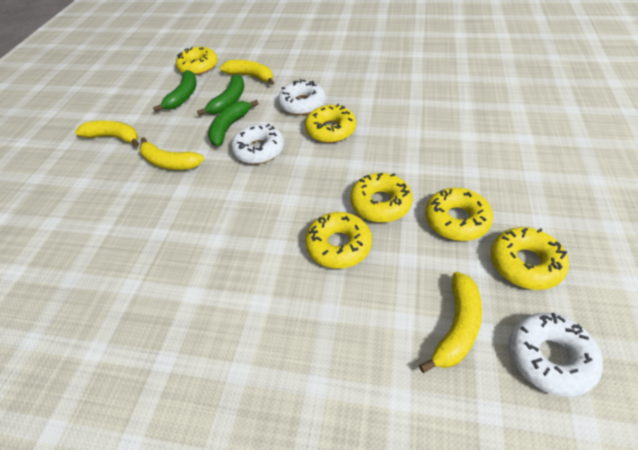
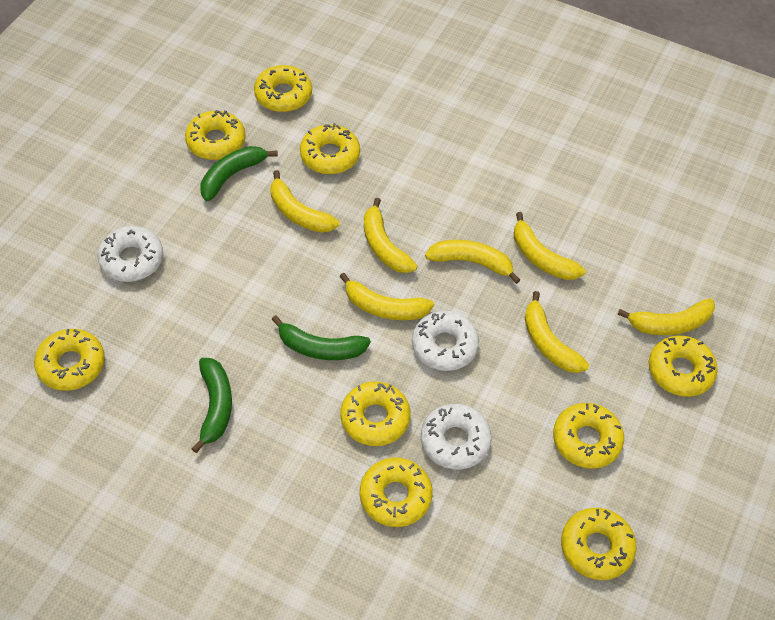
yellow banana: 4 -> 7
yellow donut: 6 -> 9

